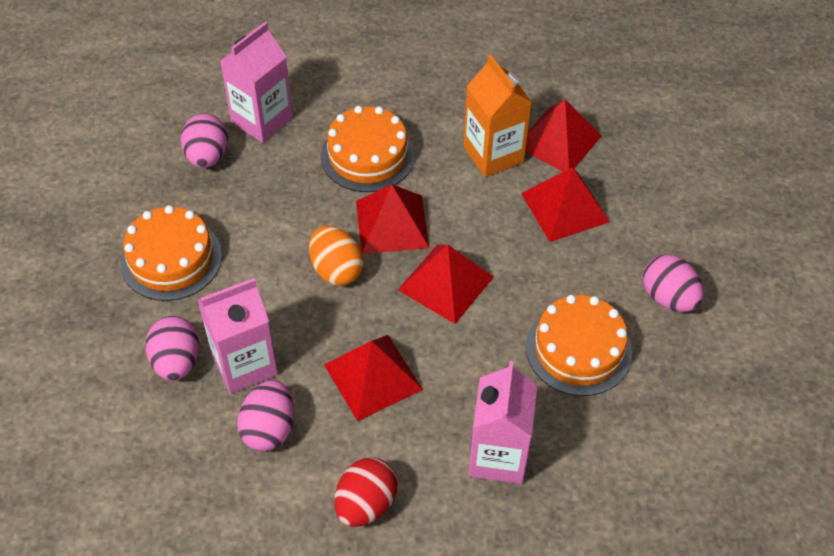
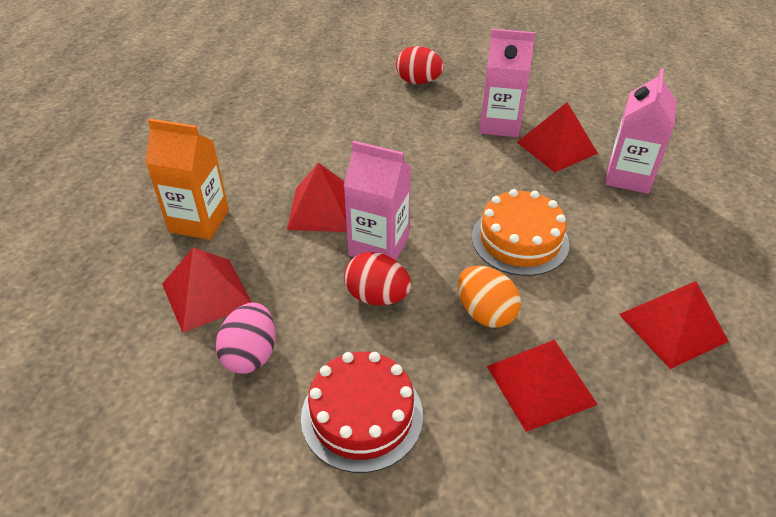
orange cake: 3 -> 1
pink egg: 4 -> 1
red cake: 0 -> 1
red egg: 1 -> 2

